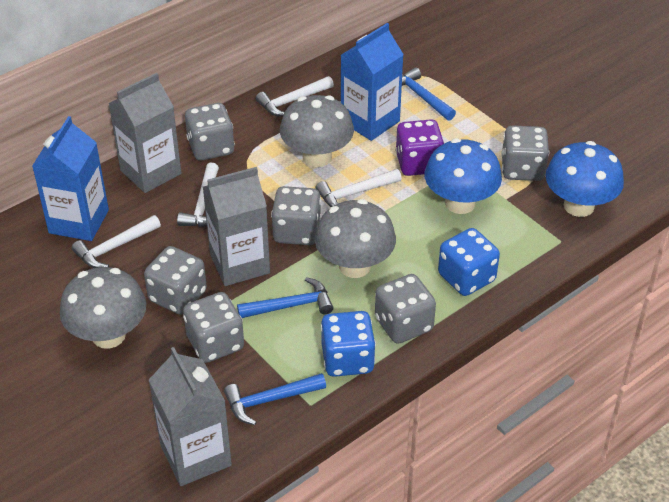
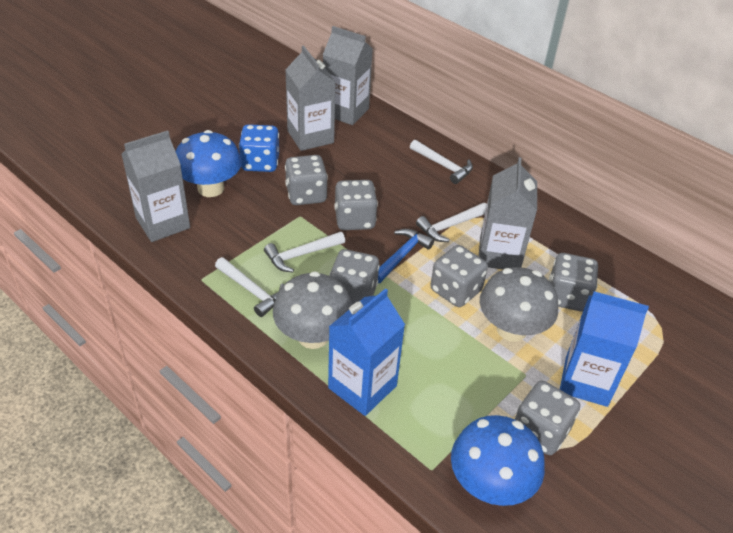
blue dice: 2 -> 1
blue hammer: 3 -> 1
grey carton: 3 -> 4
grey mushroom: 3 -> 2
purple dice: 1 -> 0

